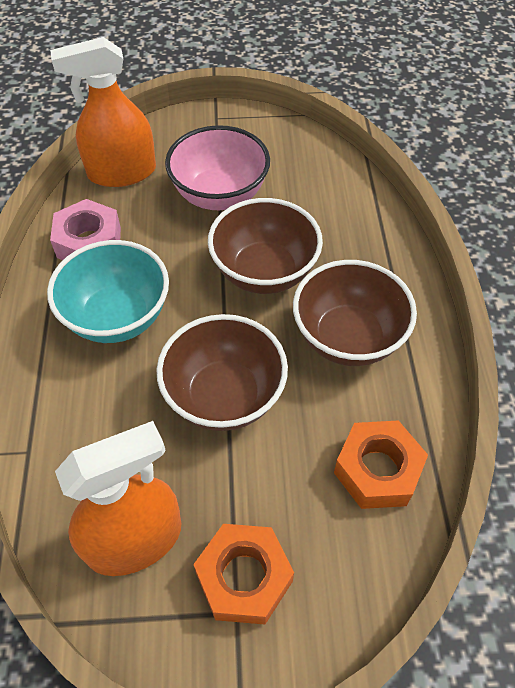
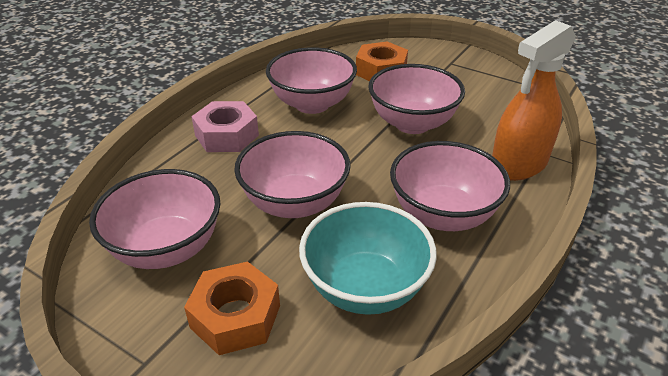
brown bowl: 3 -> 0
orange spray bottle: 2 -> 1
pink bowl: 1 -> 5

